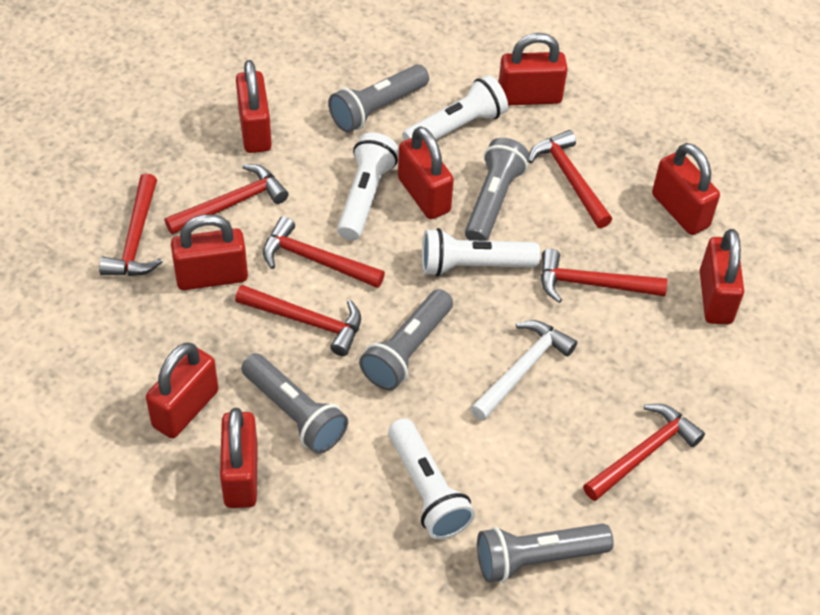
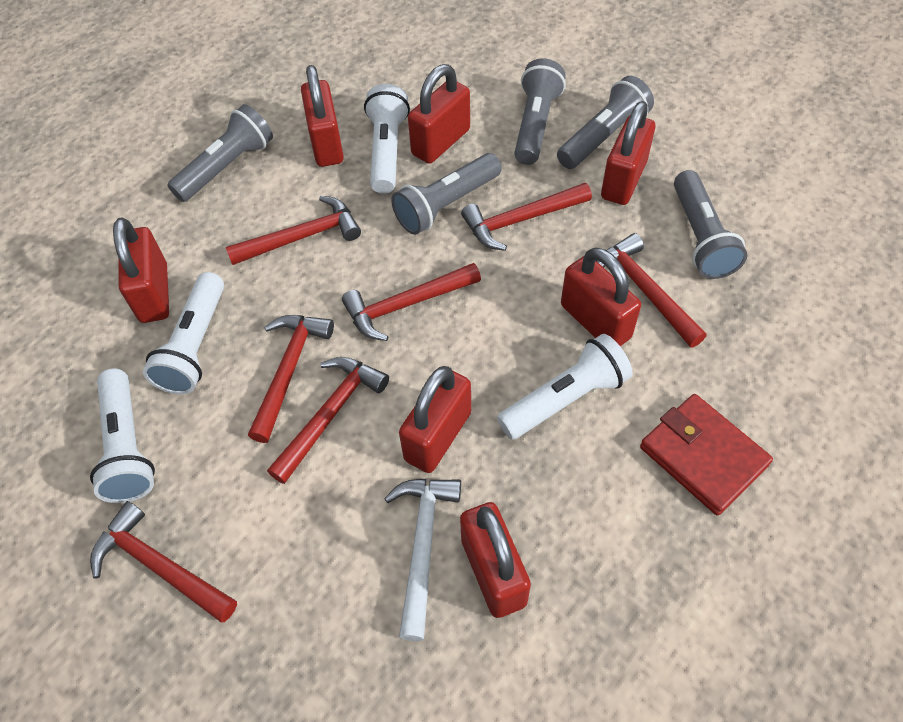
red padlock: 8 -> 7
red wallet: 0 -> 1

